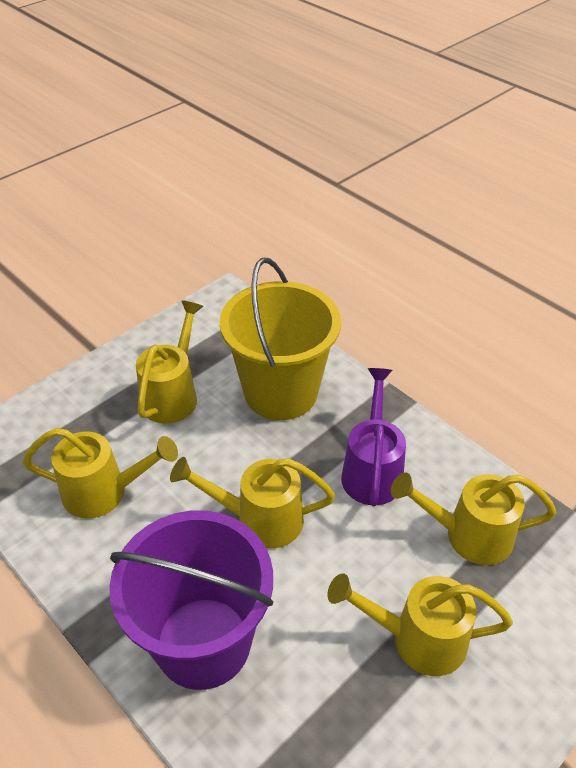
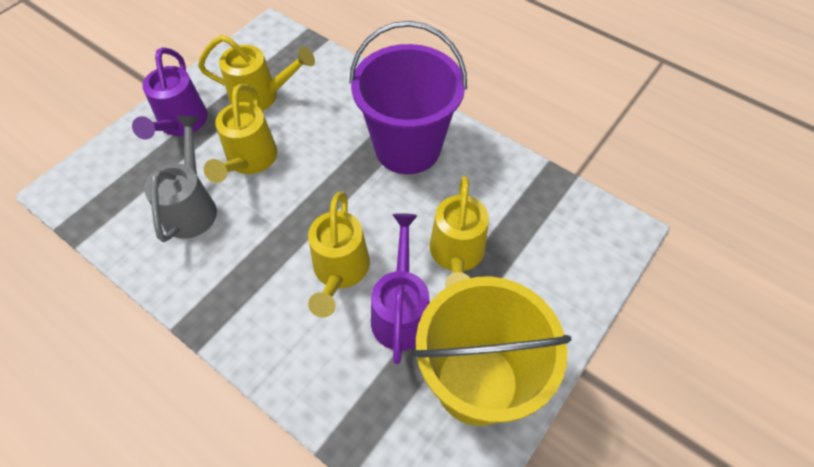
grey watering can: 0 -> 1
purple watering can: 1 -> 2
yellow watering can: 5 -> 4

